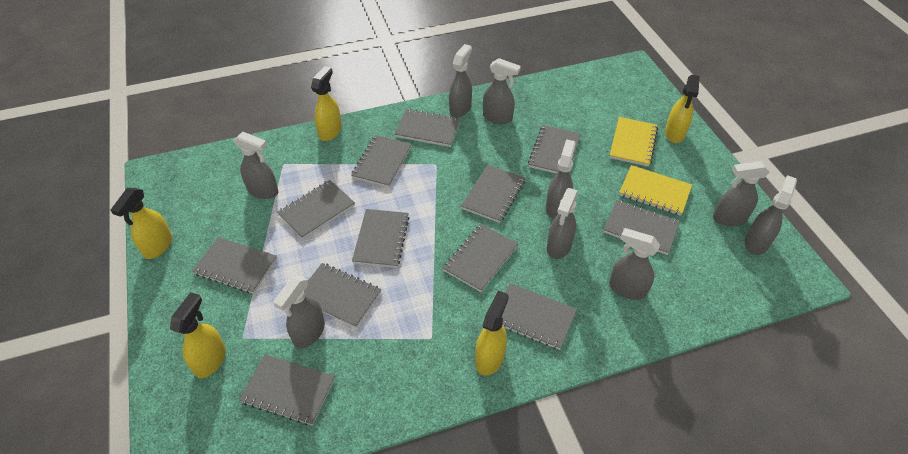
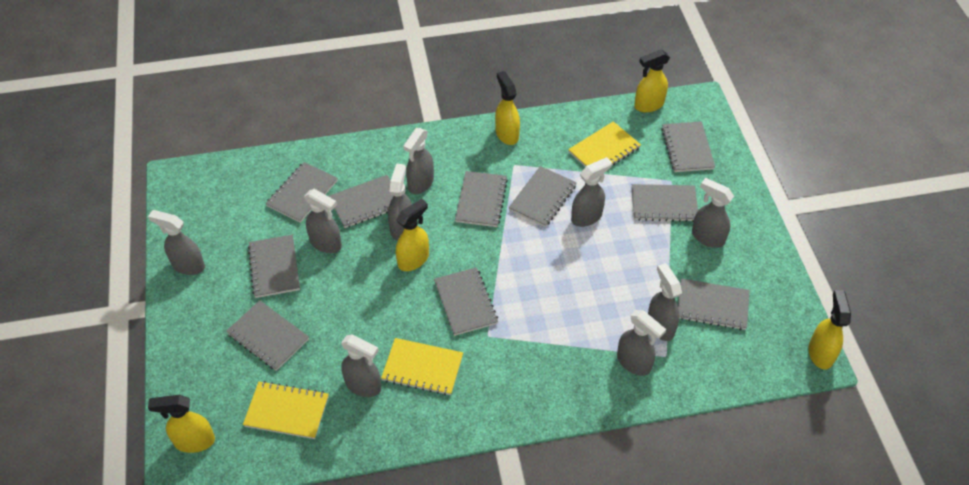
grey notebook: 12 -> 10
yellow notebook: 2 -> 3

